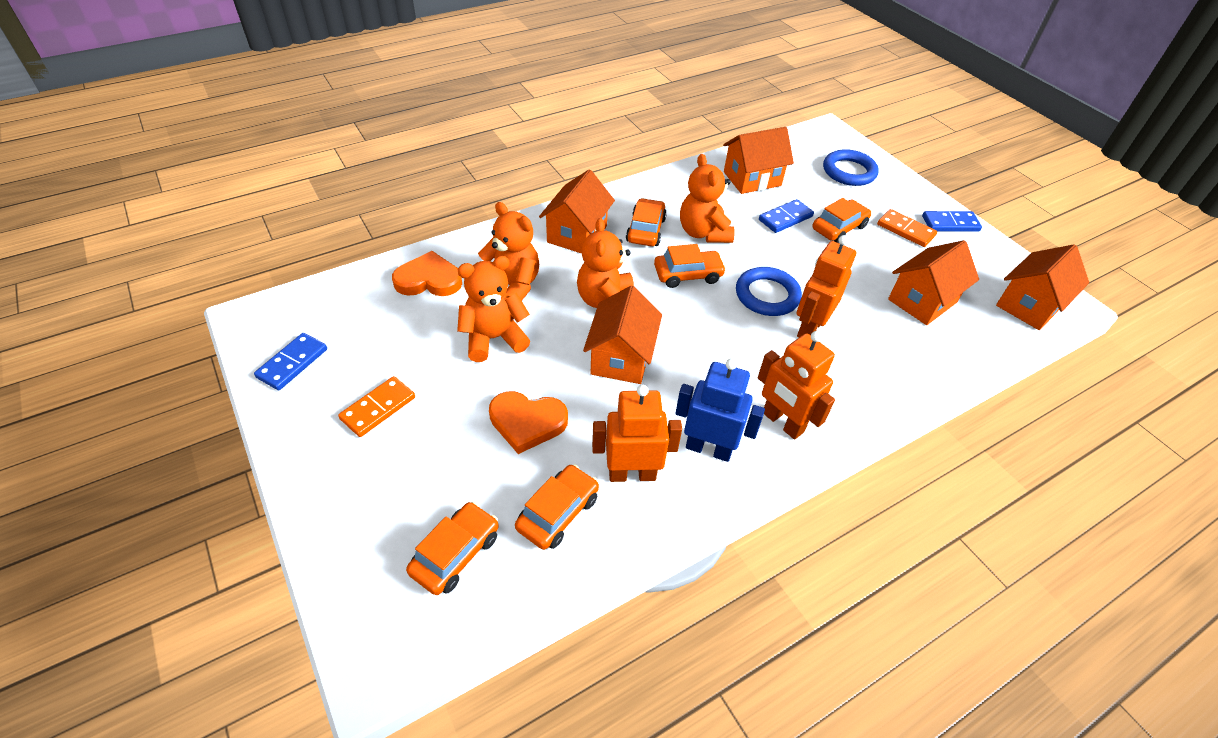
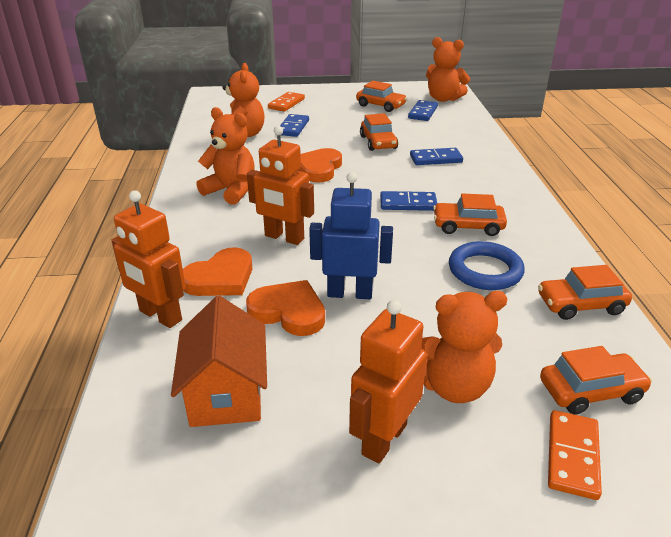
blue domino: 3 -> 4
blue ring: 2 -> 1
orange heart: 2 -> 3
orange house: 5 -> 1

